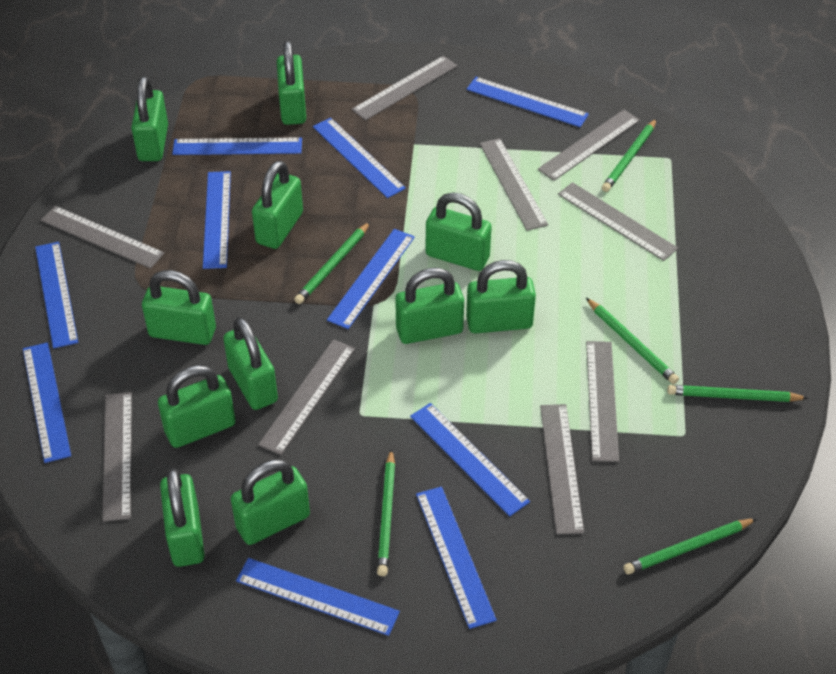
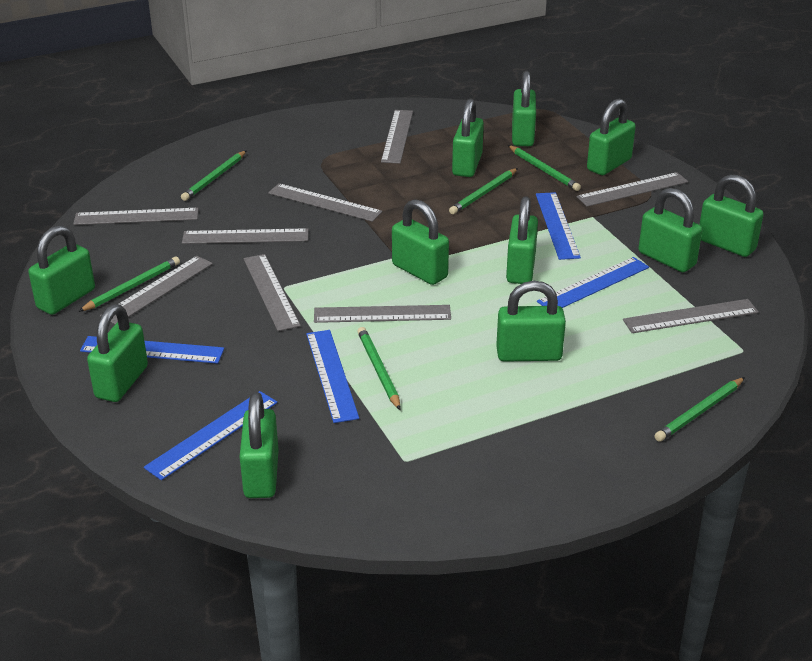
blue ruler: 10 -> 5

